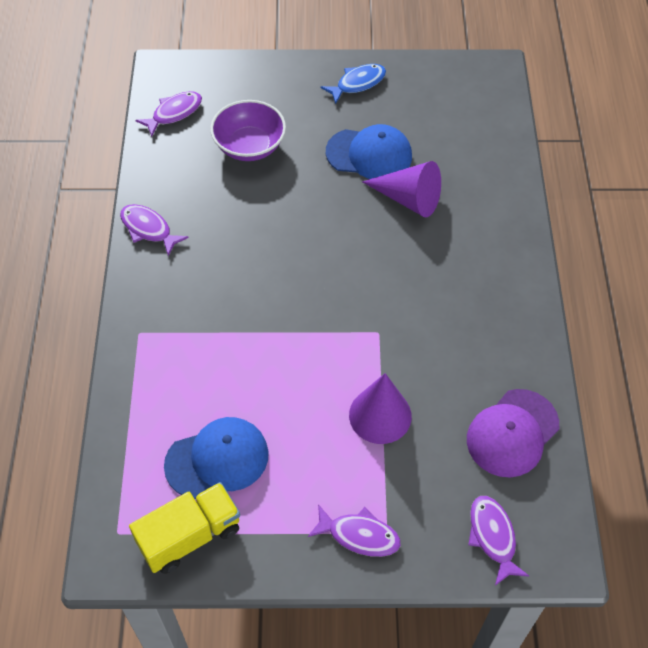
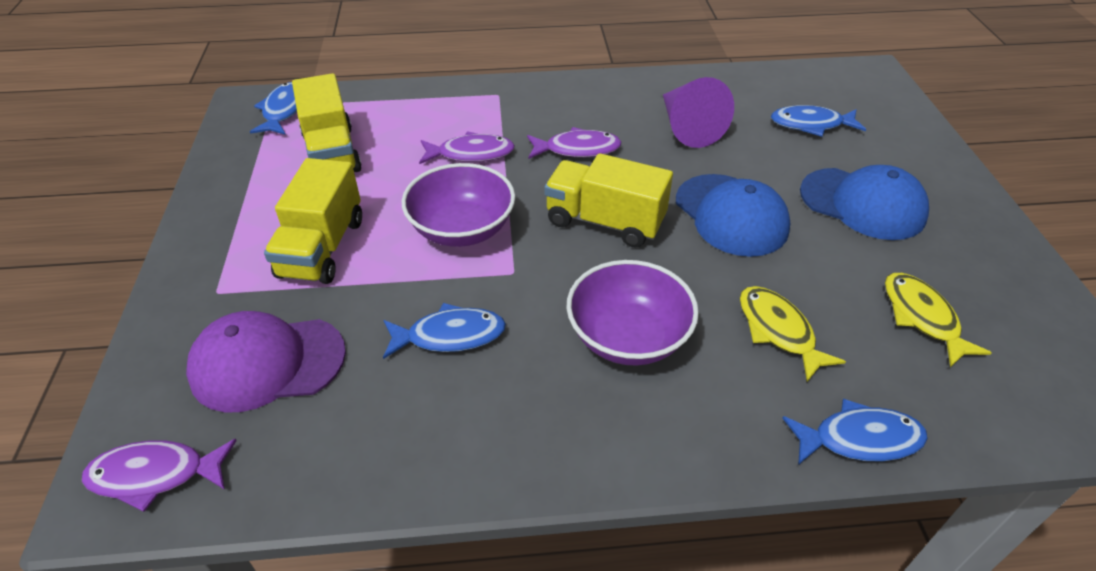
blue fish: 1 -> 4
purple bowl: 1 -> 2
purple cone: 2 -> 1
purple fish: 4 -> 3
yellow fish: 0 -> 2
yellow truck: 1 -> 3

